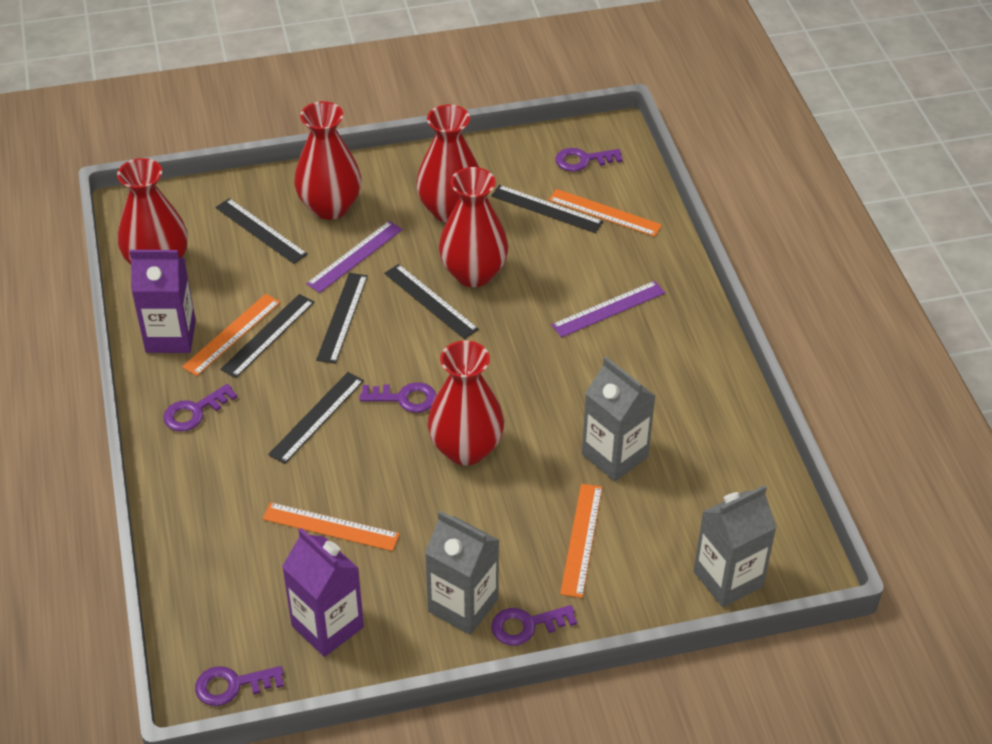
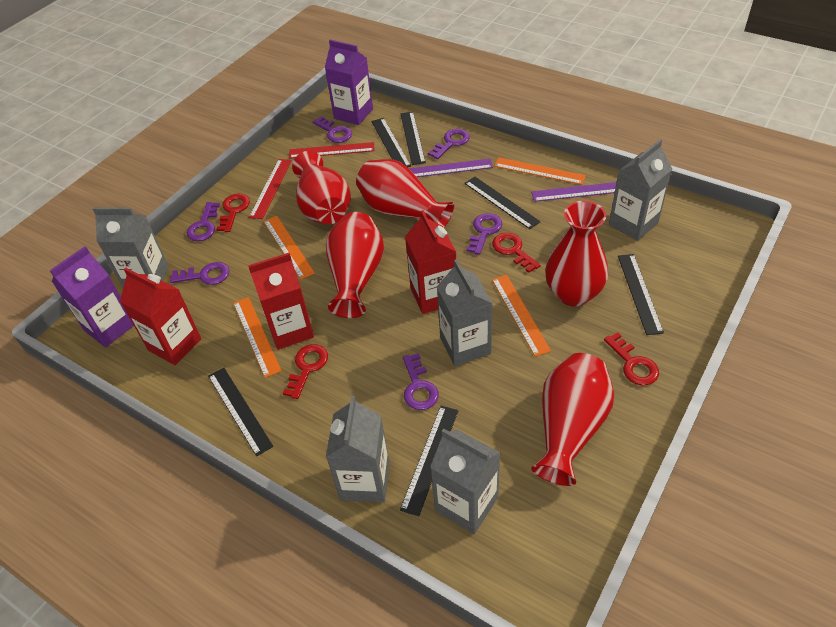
grey carton: 3 -> 5
purple key: 5 -> 6
red carton: 0 -> 3
red key: 0 -> 4
red ruler: 0 -> 2

